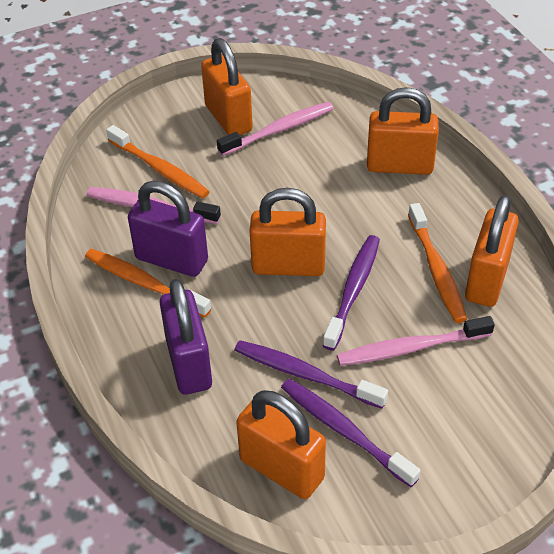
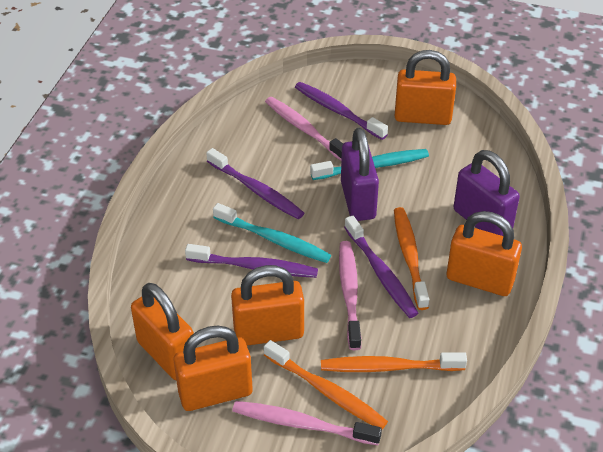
purple toothbrush: 3 -> 4
turquoise toothbrush: 0 -> 2

